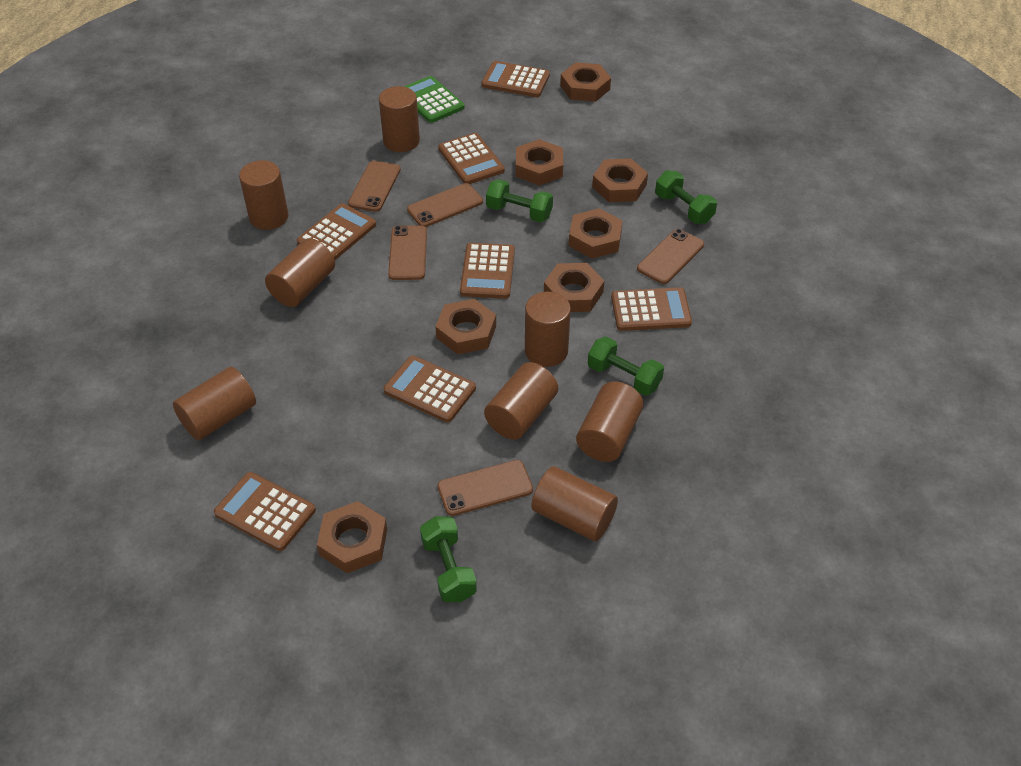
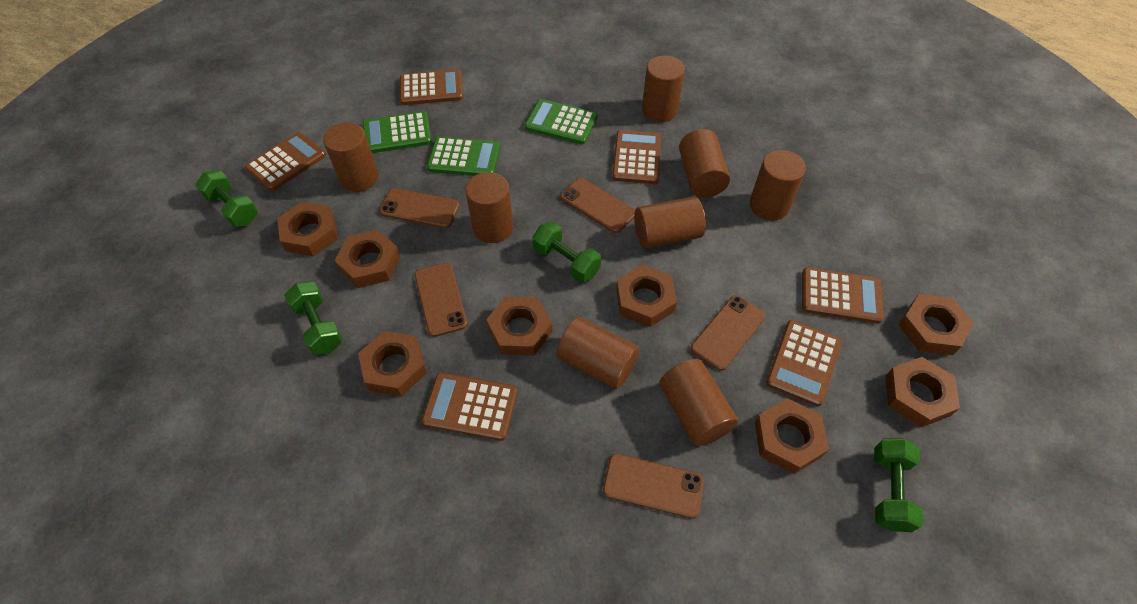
brown calculator: 7 -> 6
brown nut: 7 -> 8
green calculator: 1 -> 3

